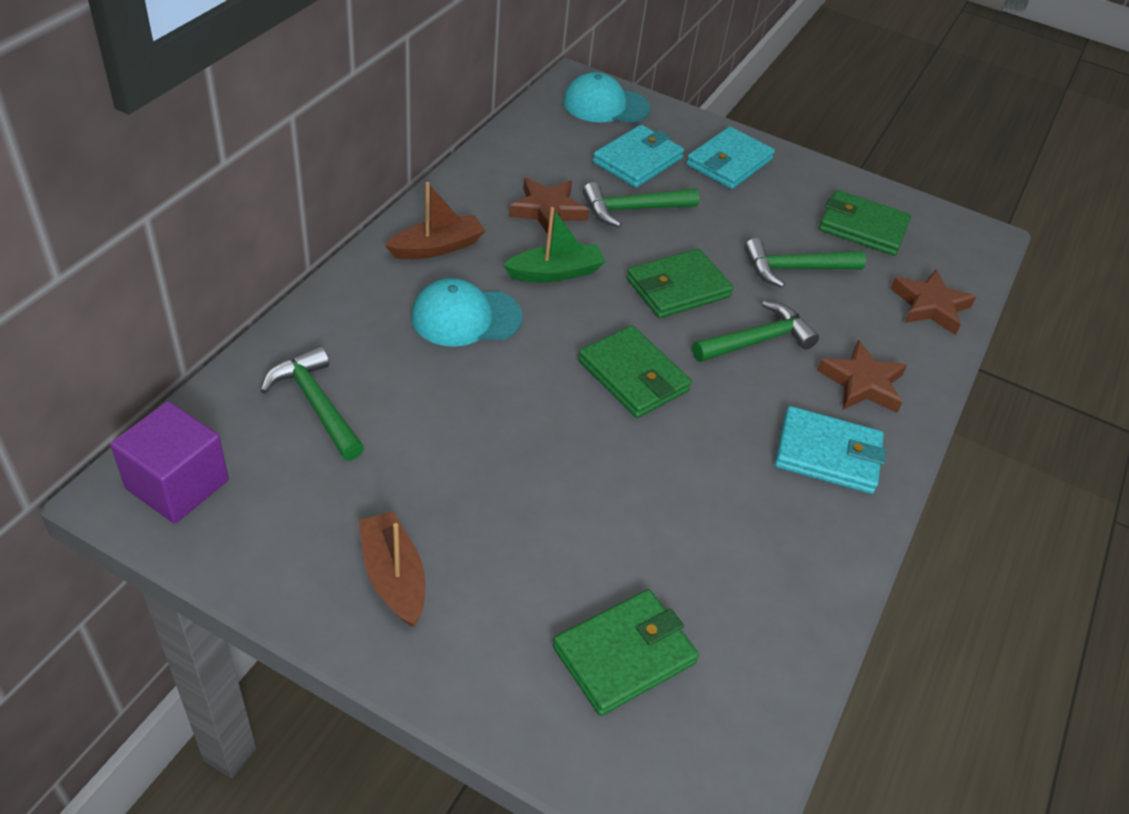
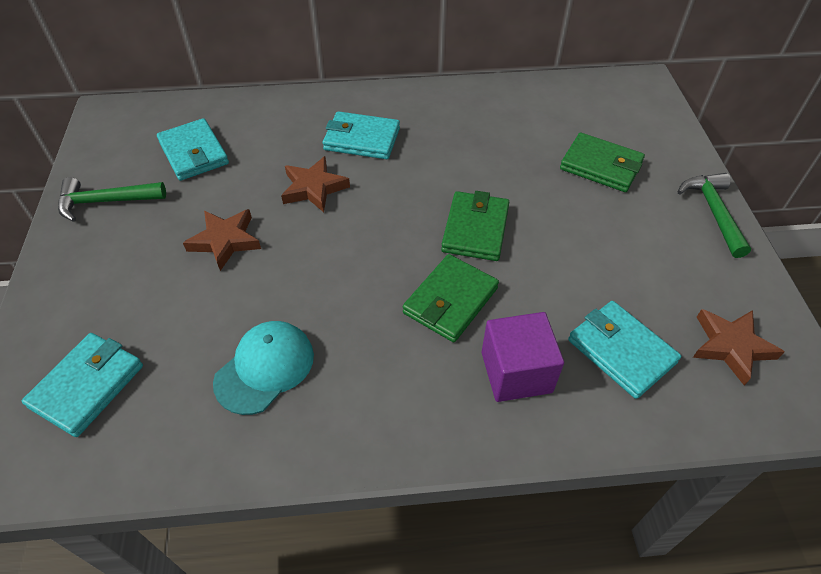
brown boat: 2 -> 0
green boat: 1 -> 0
green hammer: 4 -> 2
green wallet: 4 -> 3
turquoise cap: 2 -> 1
turquoise wallet: 3 -> 4

